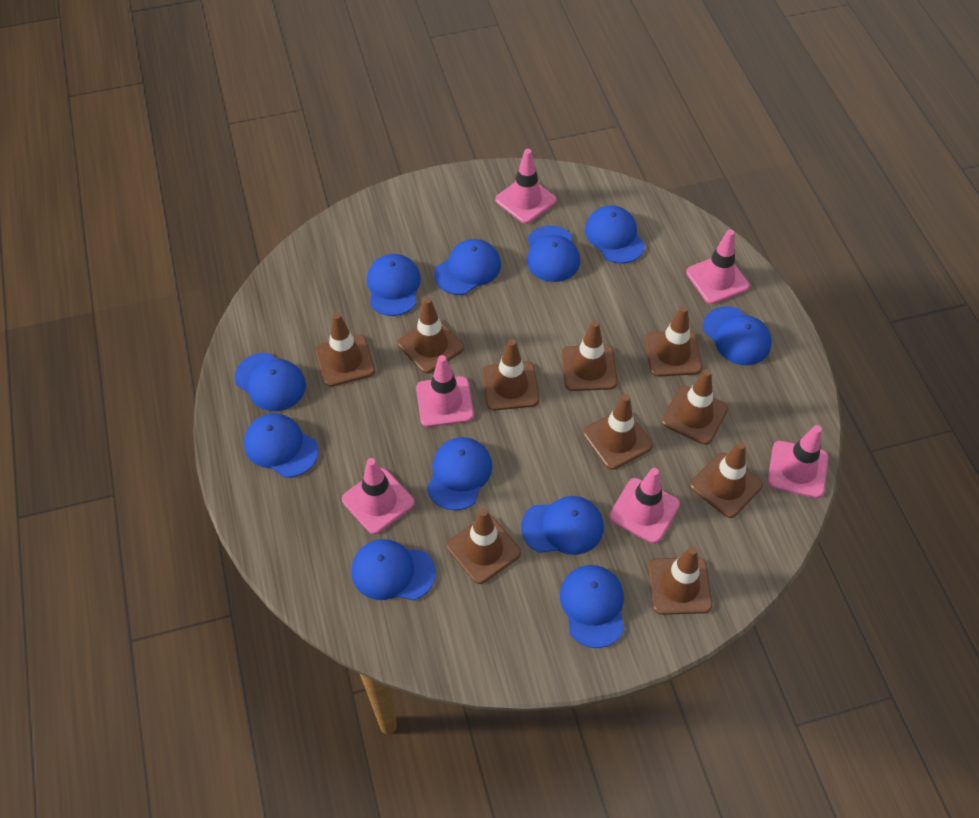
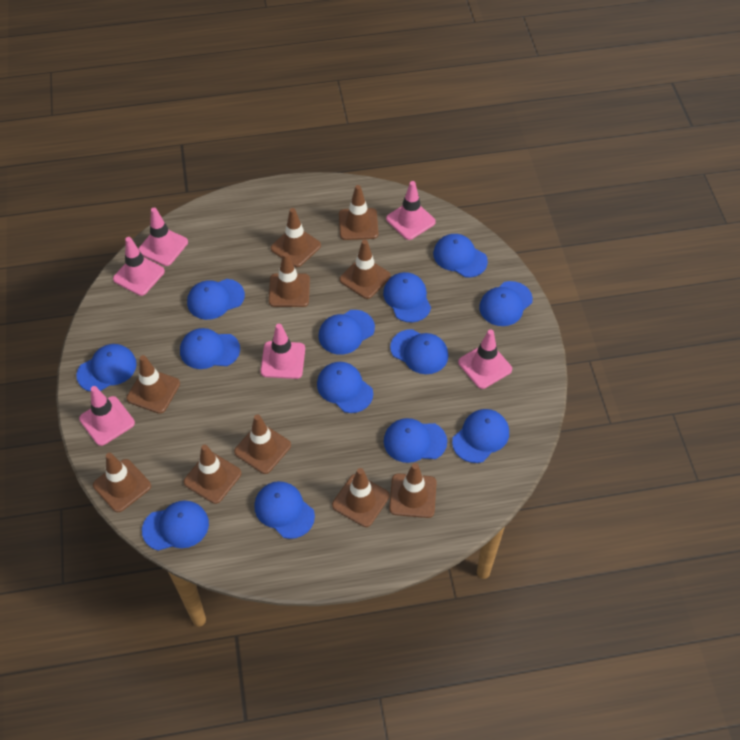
blue cap: 11 -> 13

